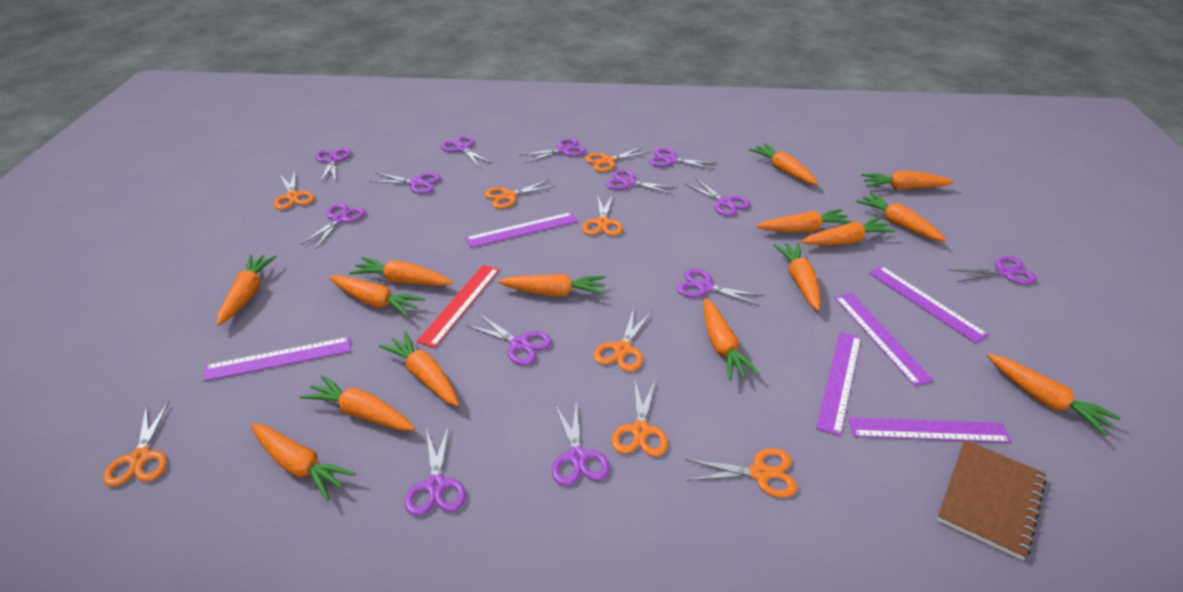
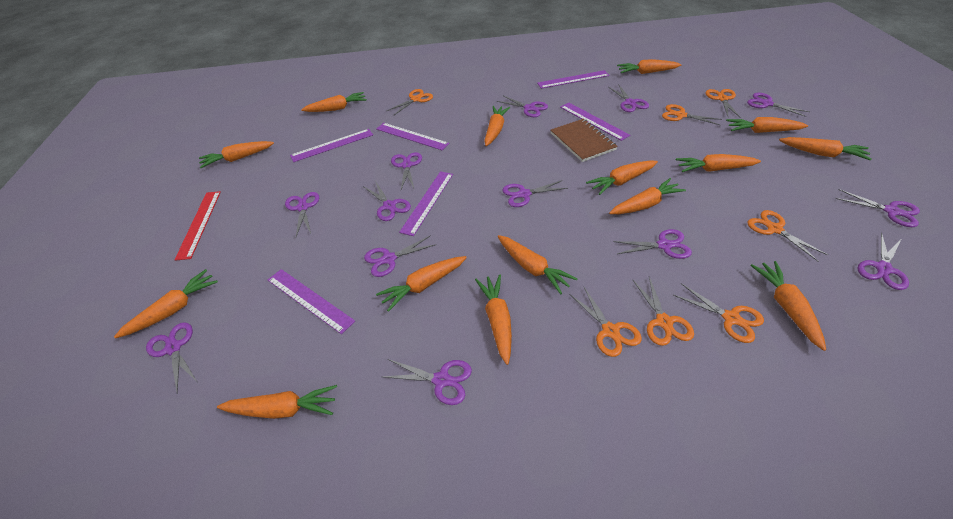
orange scissors: 8 -> 7

